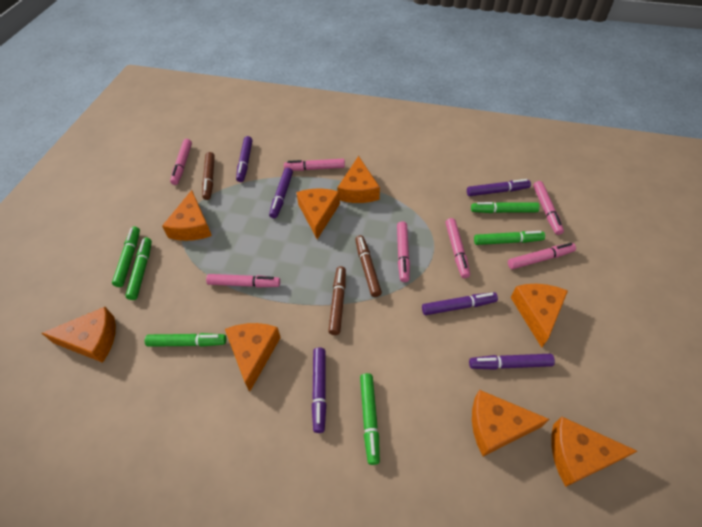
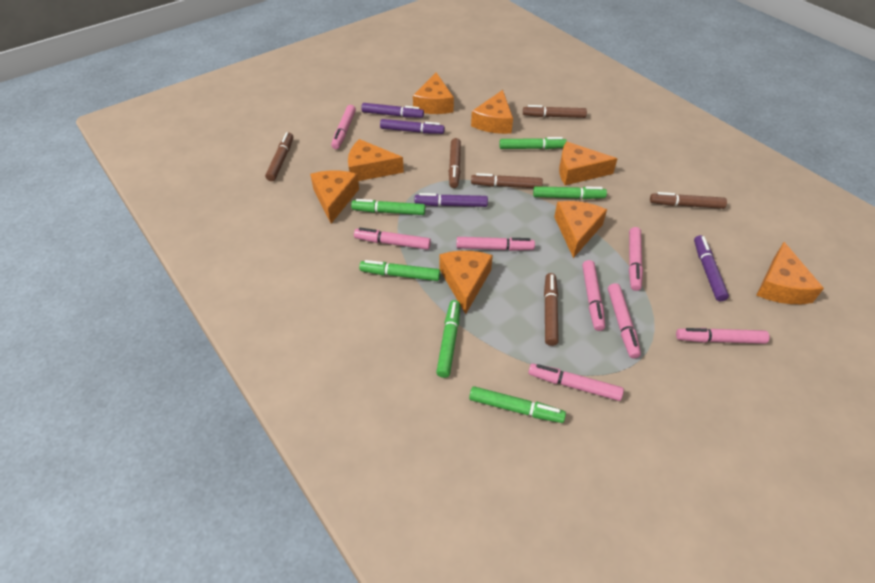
brown marker: 3 -> 6
pink marker: 7 -> 8
purple marker: 6 -> 4

